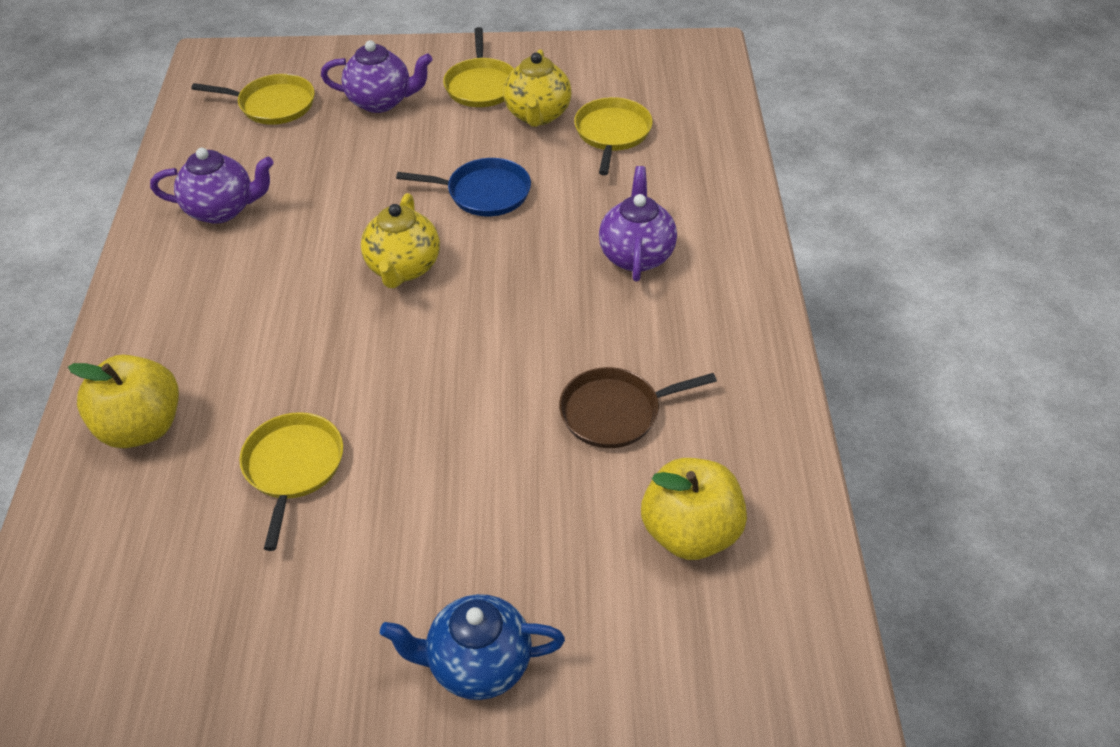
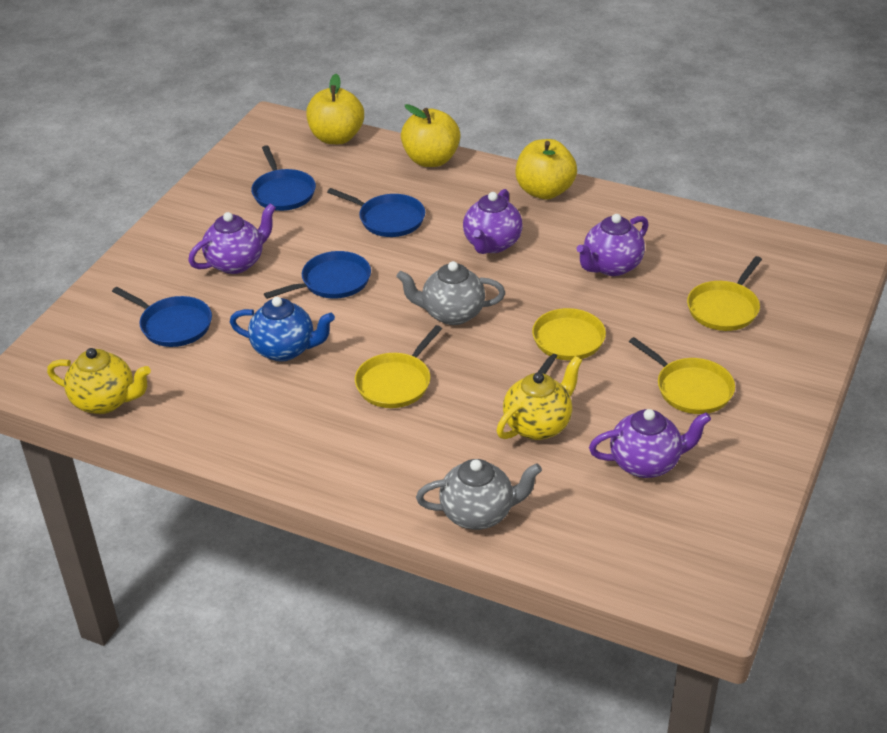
blue pan: 1 -> 4
brown pan: 1 -> 0
grey teapot: 0 -> 2
purple teapot: 3 -> 4
yellow apple: 2 -> 3

